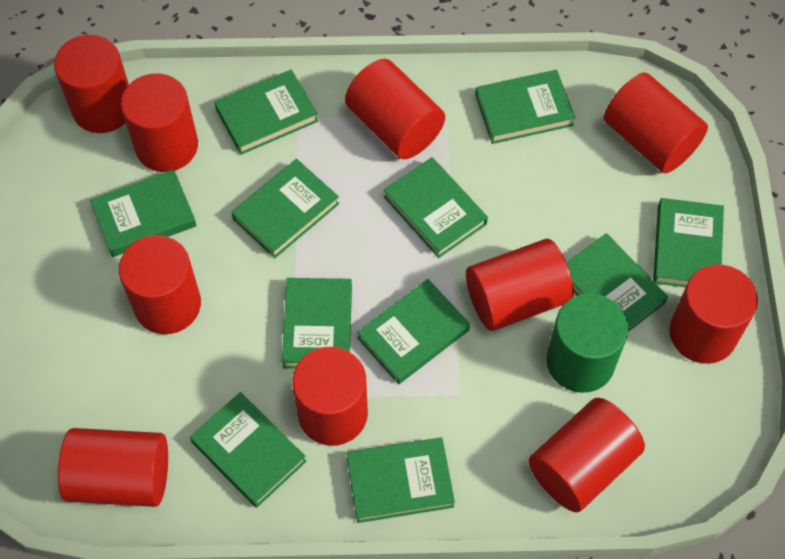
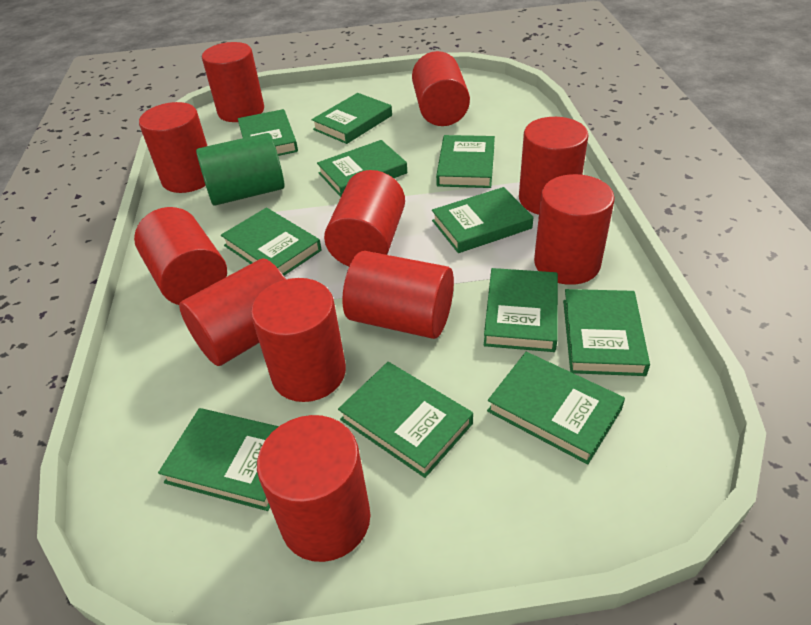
red cylinder: 10 -> 11

